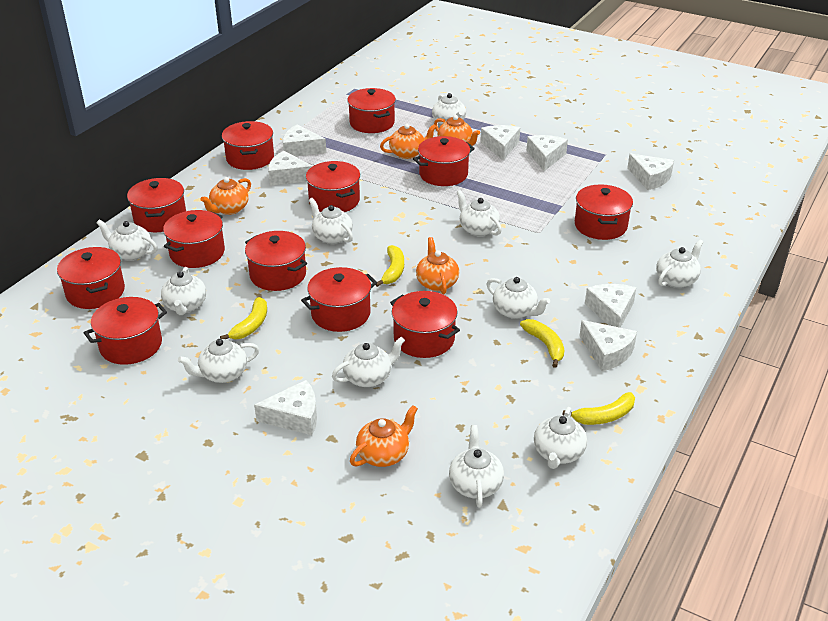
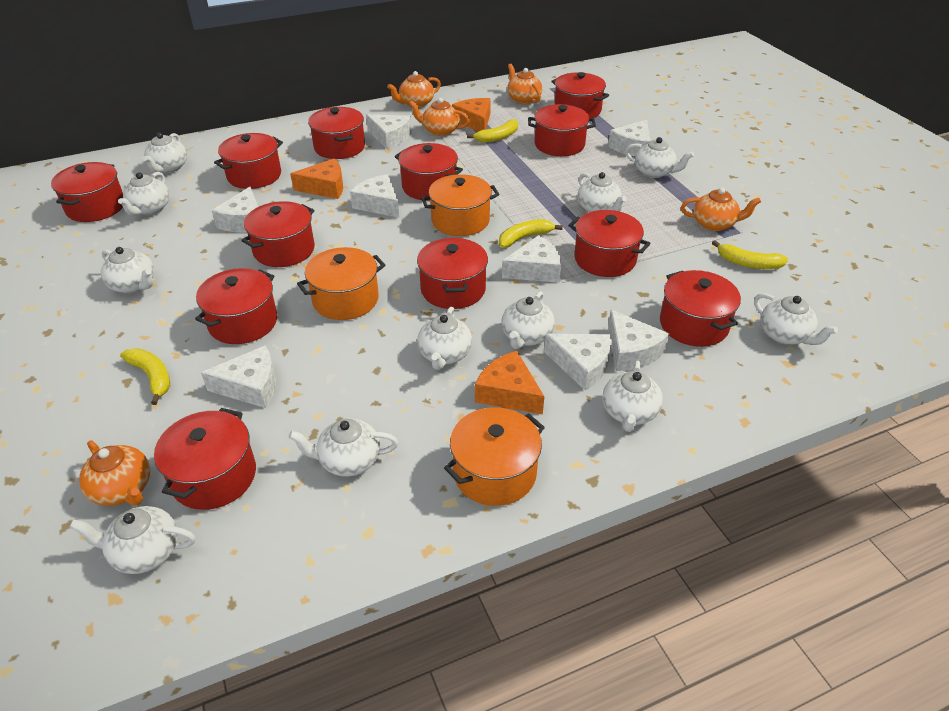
orange cheese: 0 -> 3
orange pot: 0 -> 3

